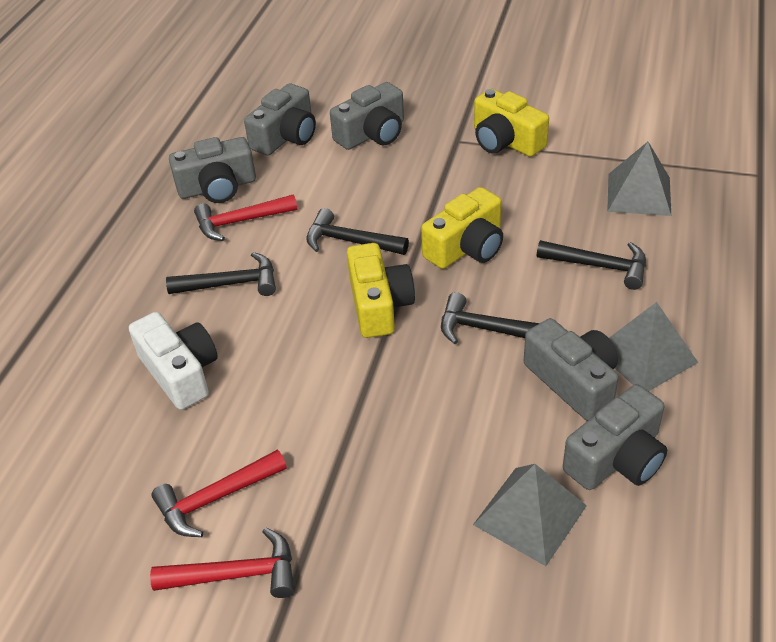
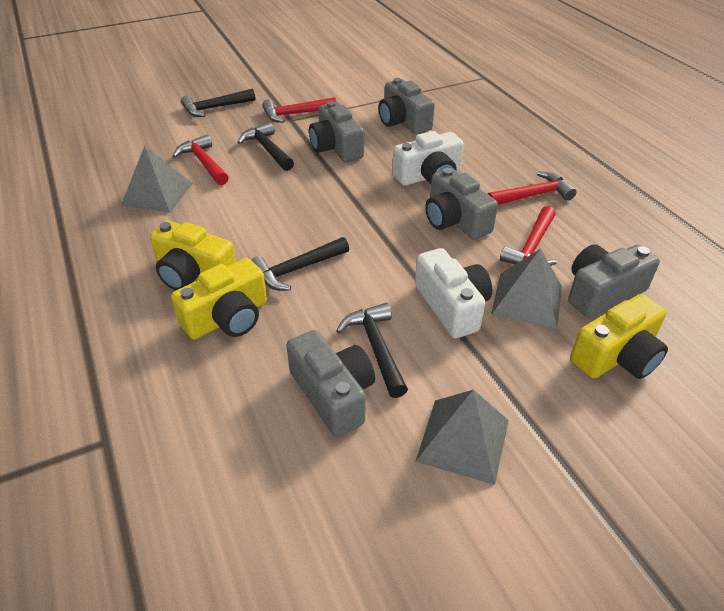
red hammer: 3 -> 4
white camera: 1 -> 2

